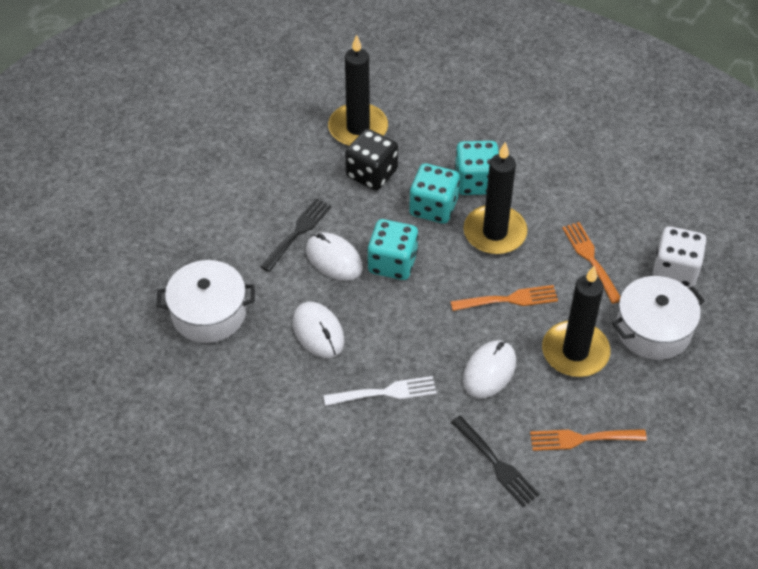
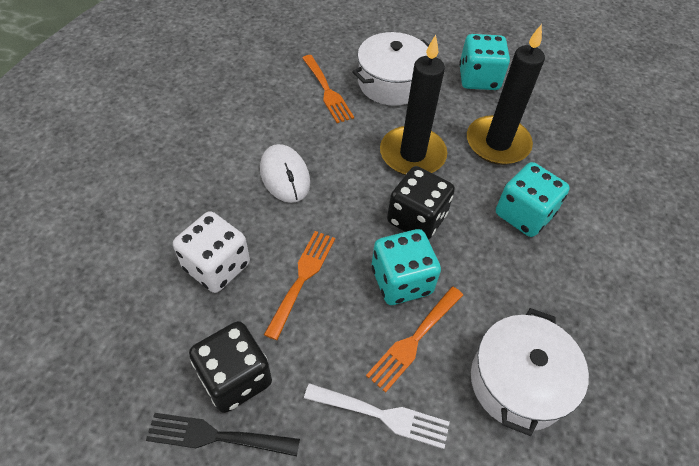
black candle: 3 -> 2
black dice: 1 -> 2
black fork: 2 -> 1
white mouse: 3 -> 1

